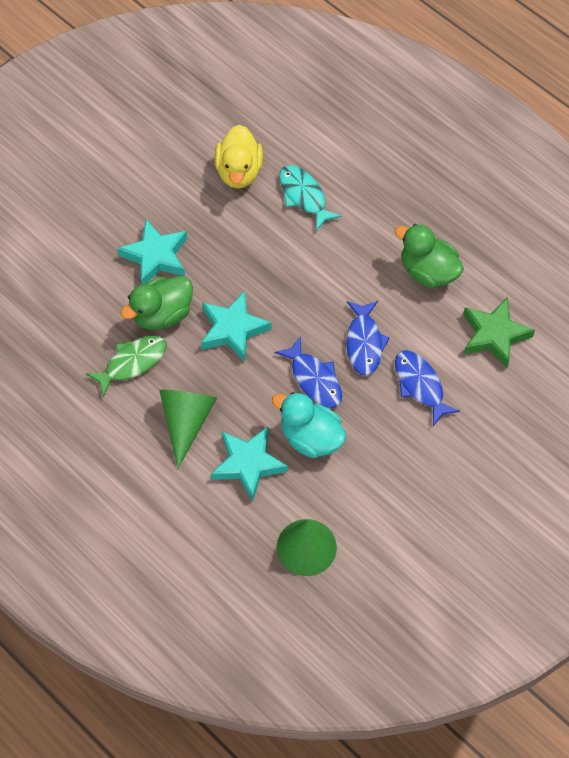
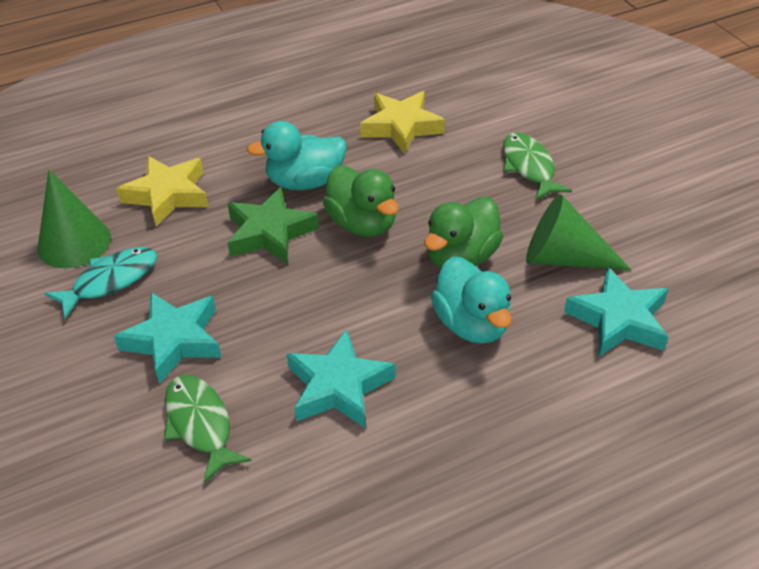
blue fish: 3 -> 0
green fish: 1 -> 2
turquoise duck: 1 -> 2
yellow duck: 1 -> 0
yellow star: 0 -> 2

